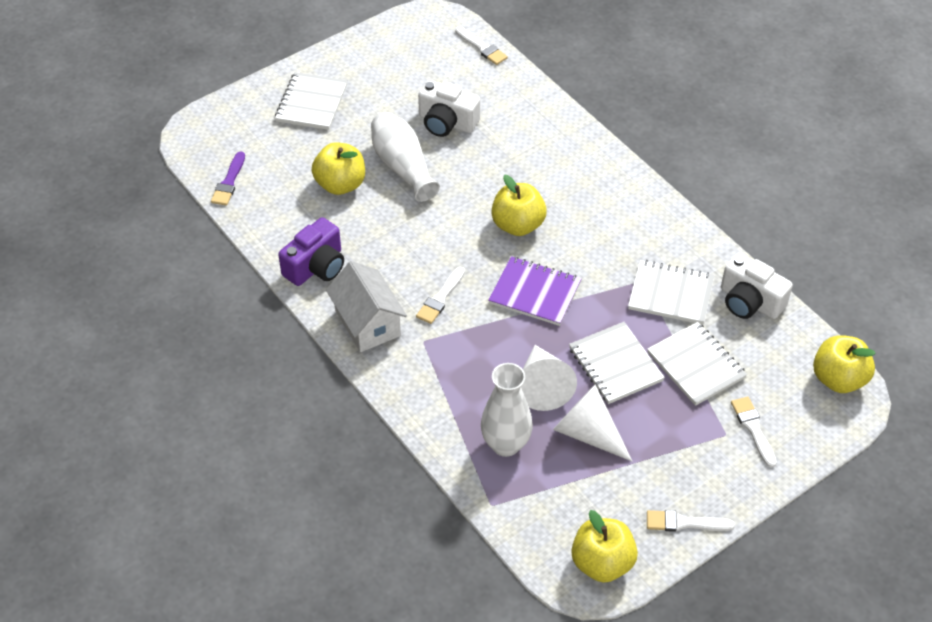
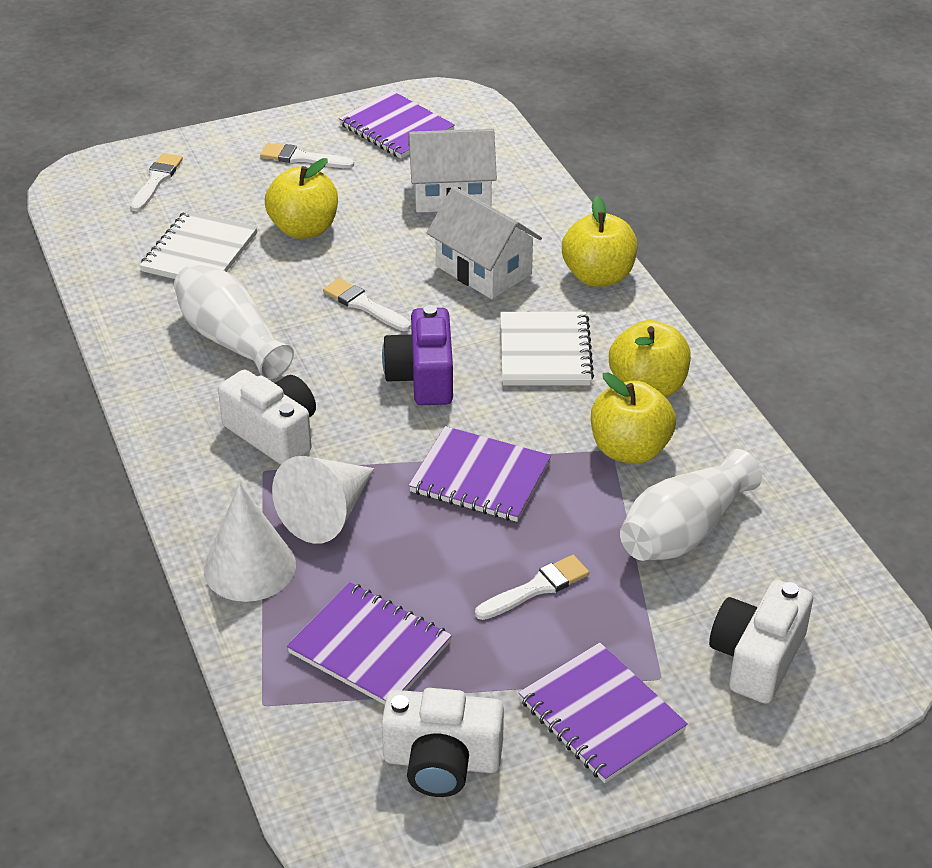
purple brush: 1 -> 0
purple notebook: 1 -> 4
white camera: 2 -> 3
white house: 1 -> 2
white notebook: 4 -> 2

